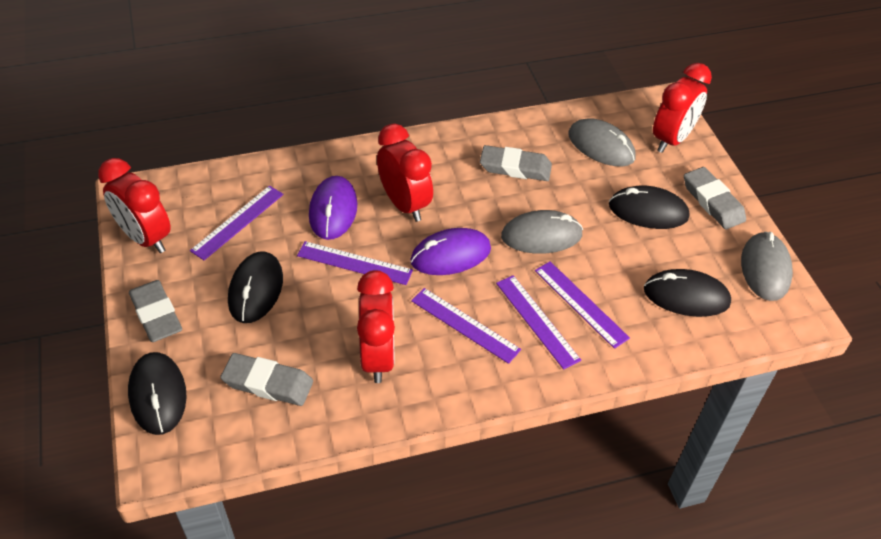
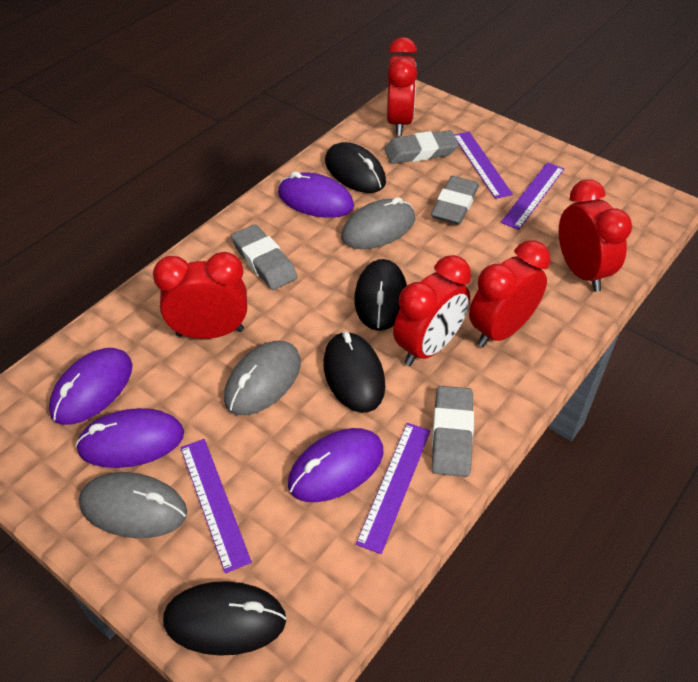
purple mouse: 2 -> 4
purple ruler: 5 -> 4
red clock: 4 -> 5

